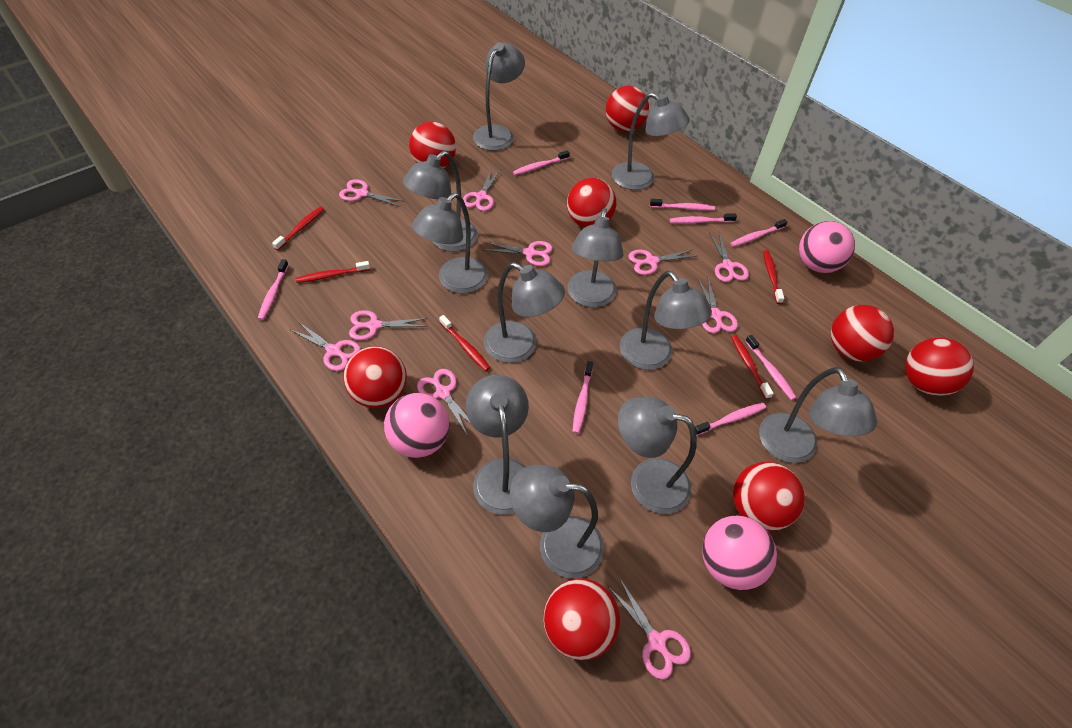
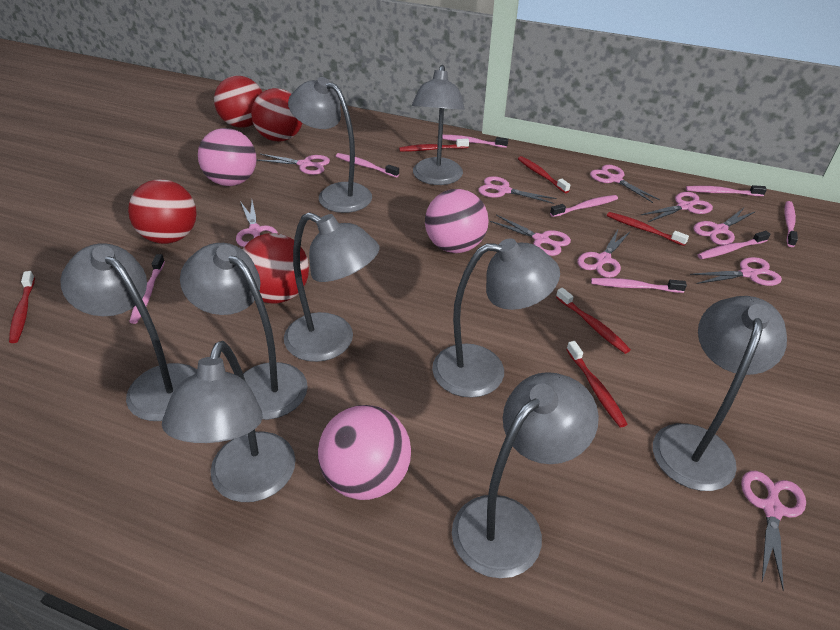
grey lamp: 11 -> 9
red ball: 8 -> 4
red toothbrush: 5 -> 6

